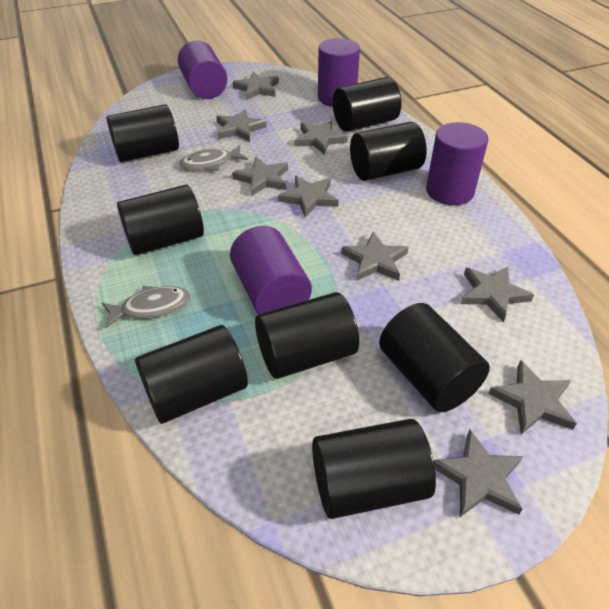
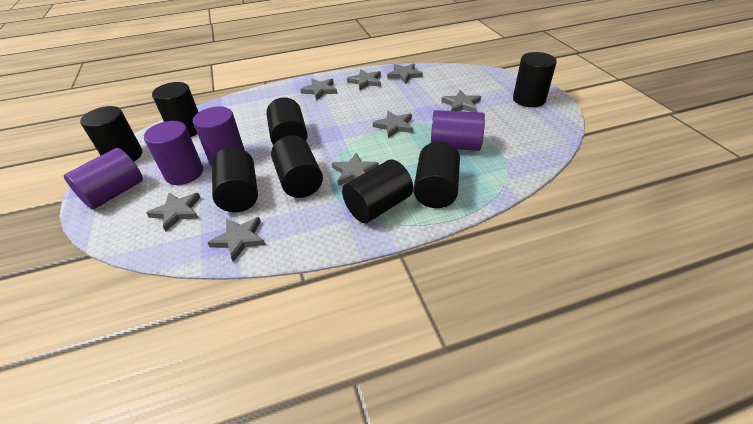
grey fish: 2 -> 0
grey star: 9 -> 8

